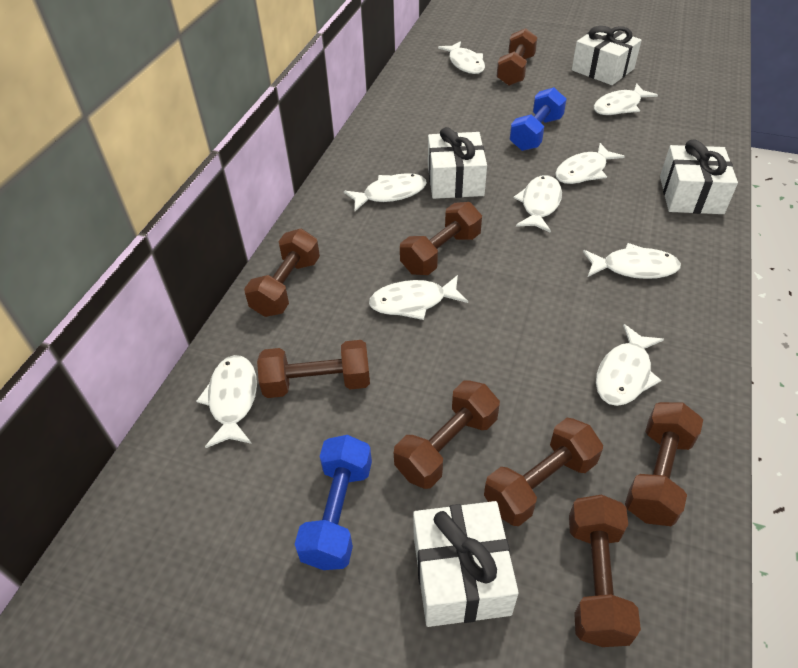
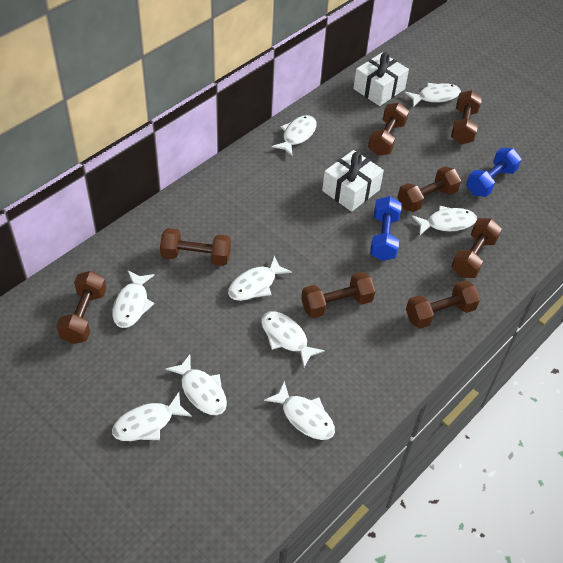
white gift: 4 -> 2

